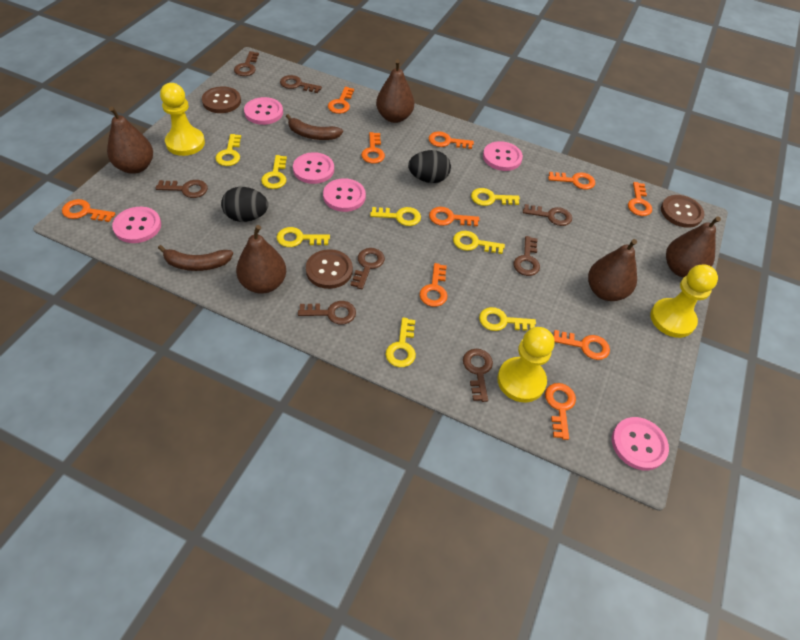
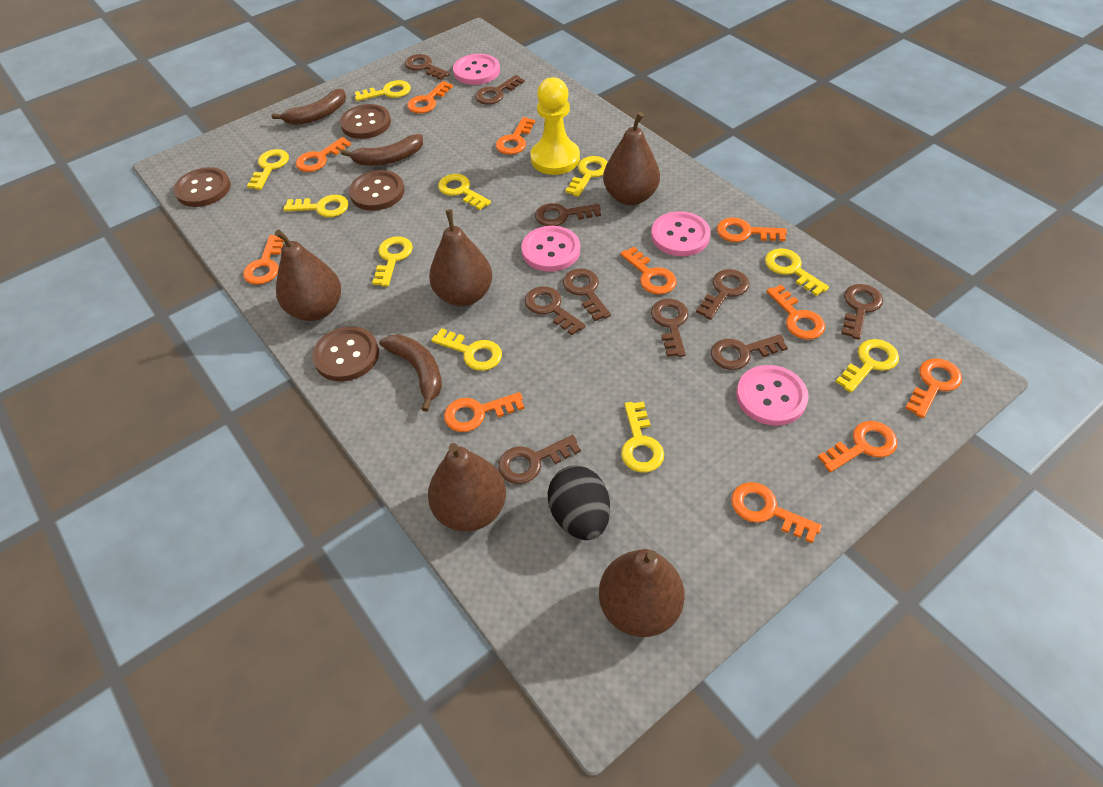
black egg: 2 -> 1
brown banana: 2 -> 3
brown button: 3 -> 4
brown key: 8 -> 10
orange key: 10 -> 11
pink button: 6 -> 4
yellow key: 8 -> 10
yellow pawn: 3 -> 1

